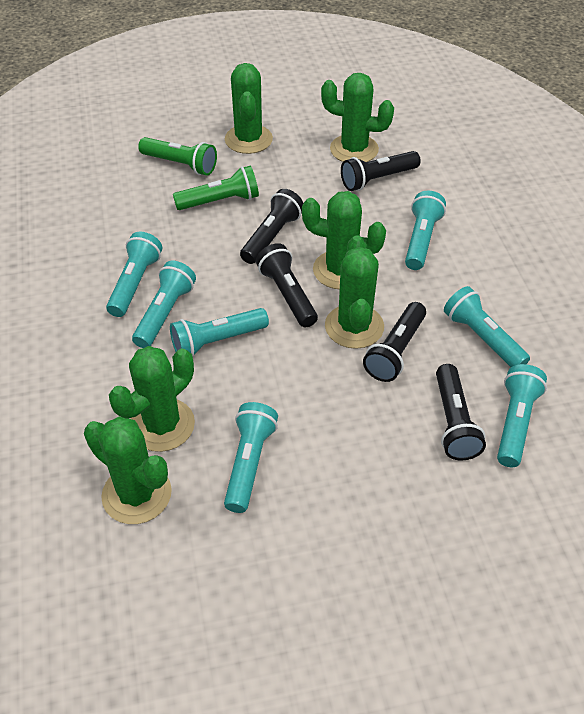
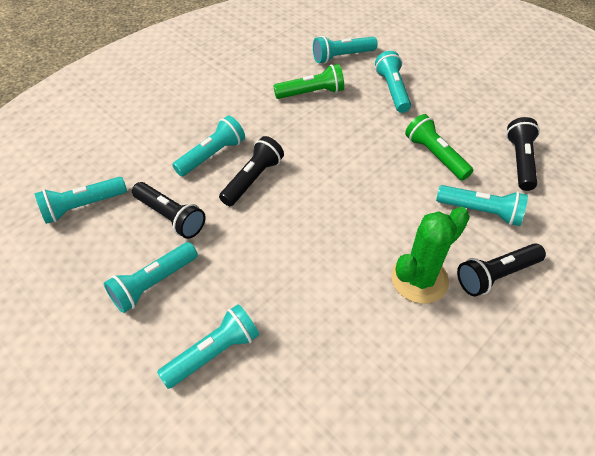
black flashlight: 5 -> 4
green cactus: 6 -> 1

